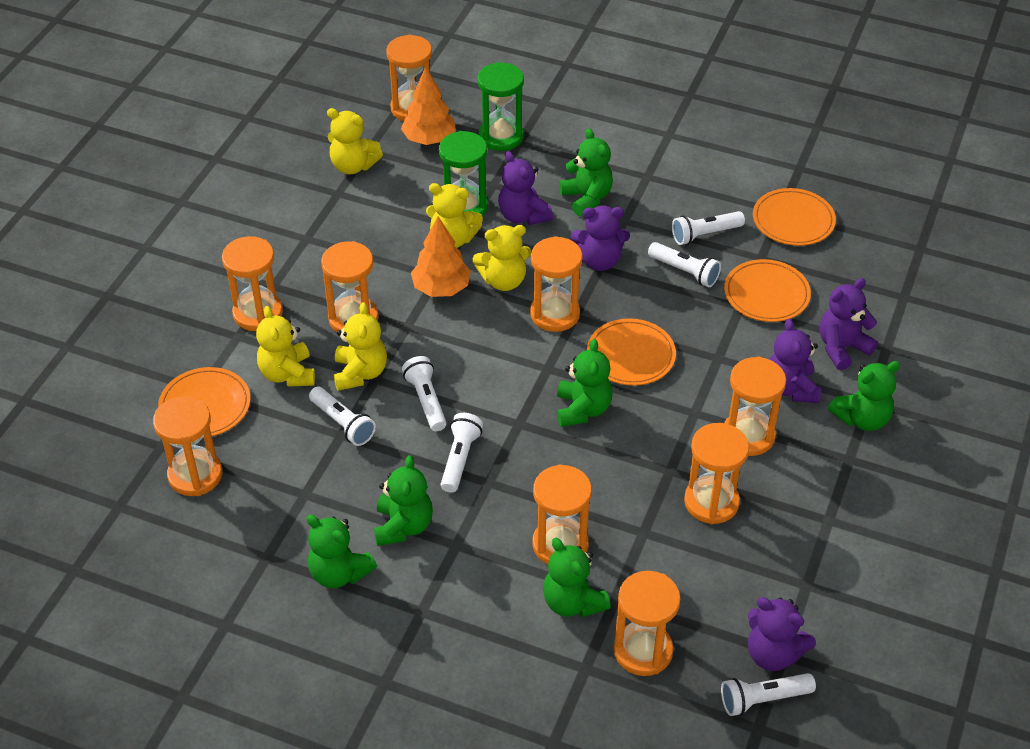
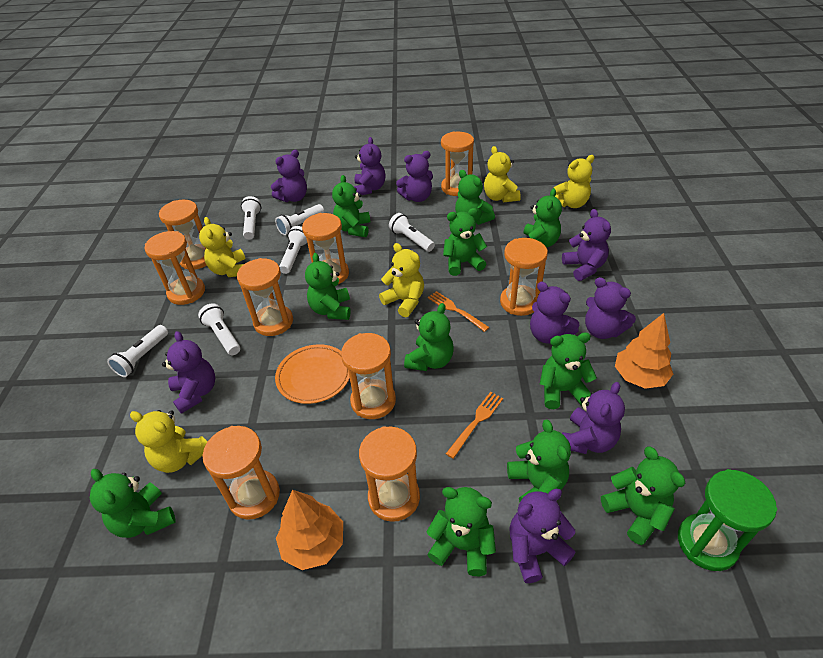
green hourglass: 2 -> 1
green teddy bear: 6 -> 11
orange fork: 0 -> 2
orange plate: 4 -> 1
purple teddy bear: 5 -> 9

